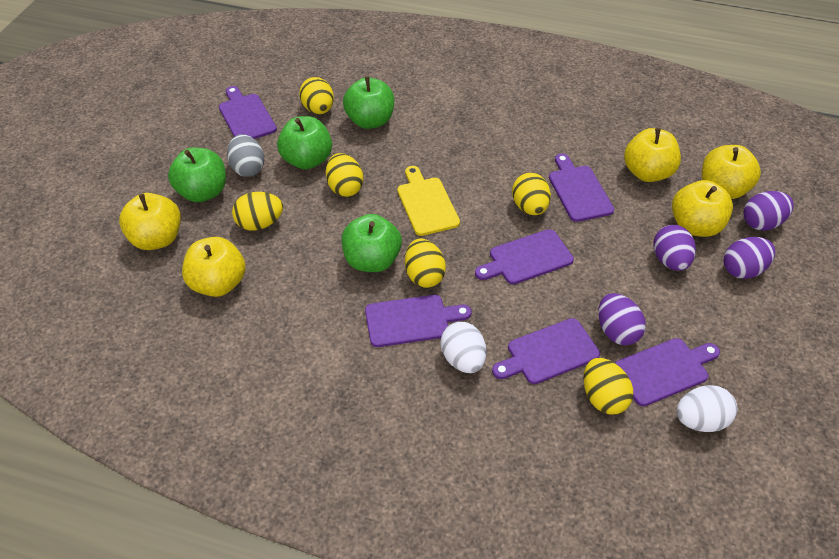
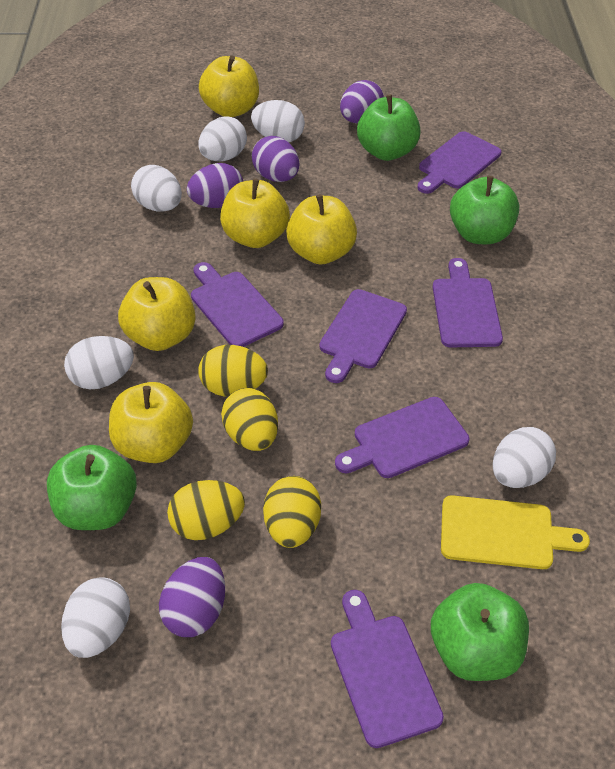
grey egg: 1 -> 0
white egg: 2 -> 6
yellow egg: 6 -> 4

